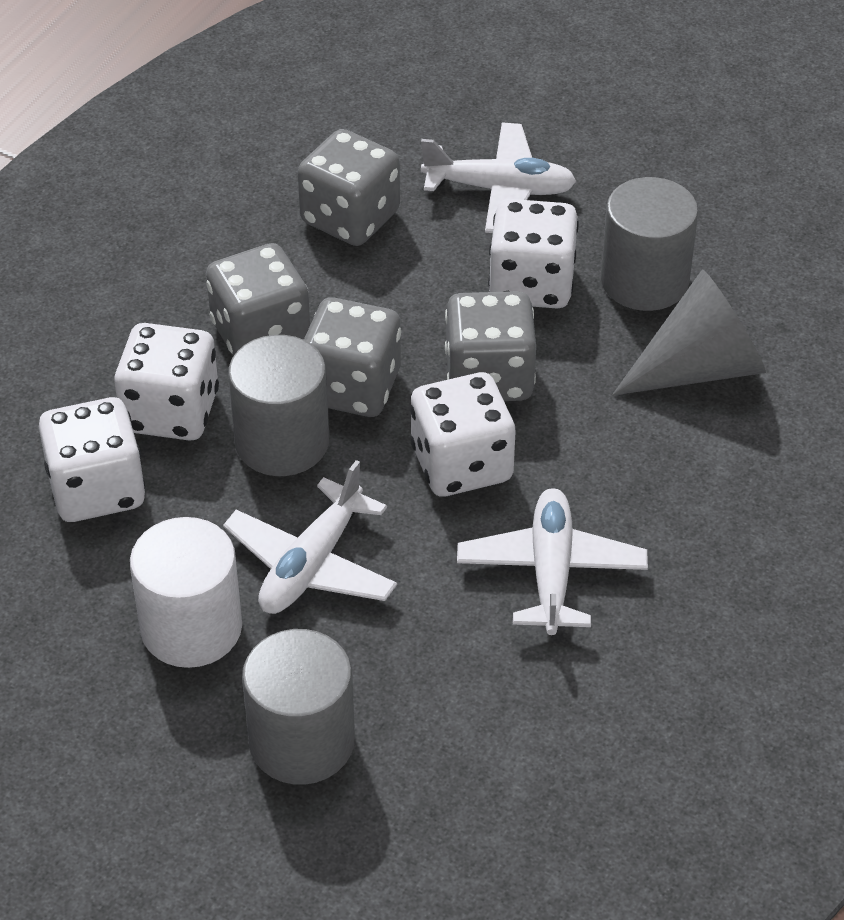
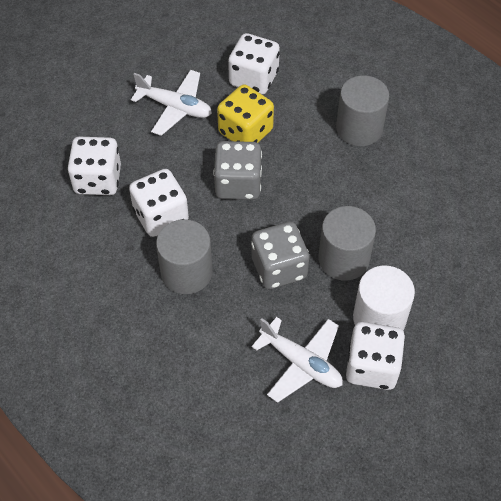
grey cone: 1 -> 0
grey dice: 4 -> 2
white plane: 3 -> 2
yellow dice: 0 -> 1

